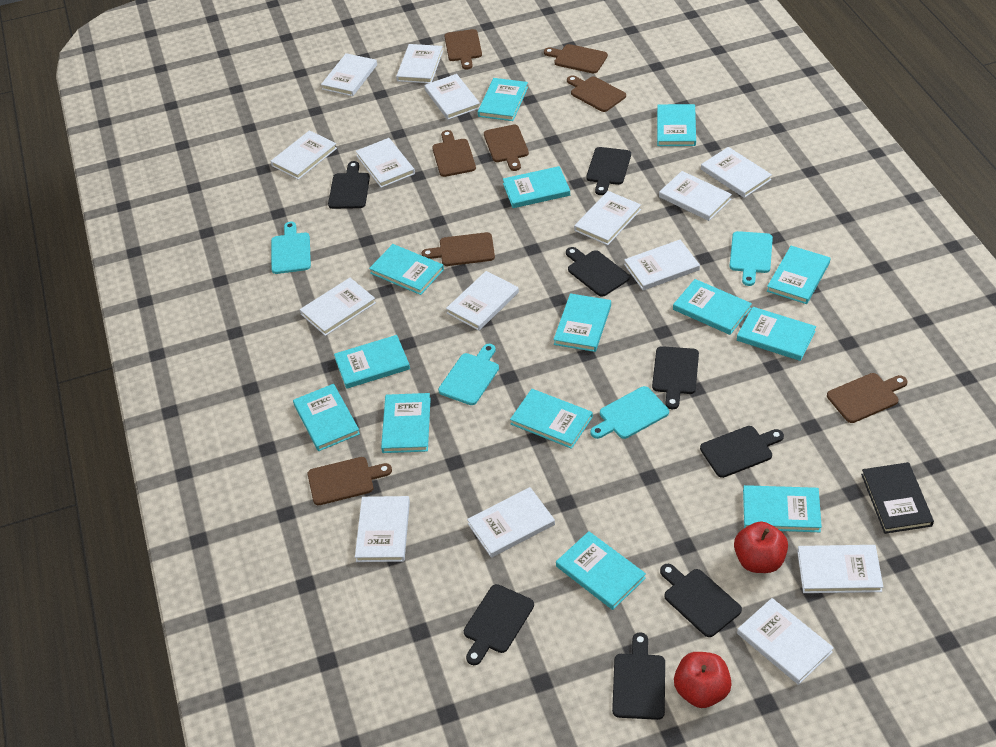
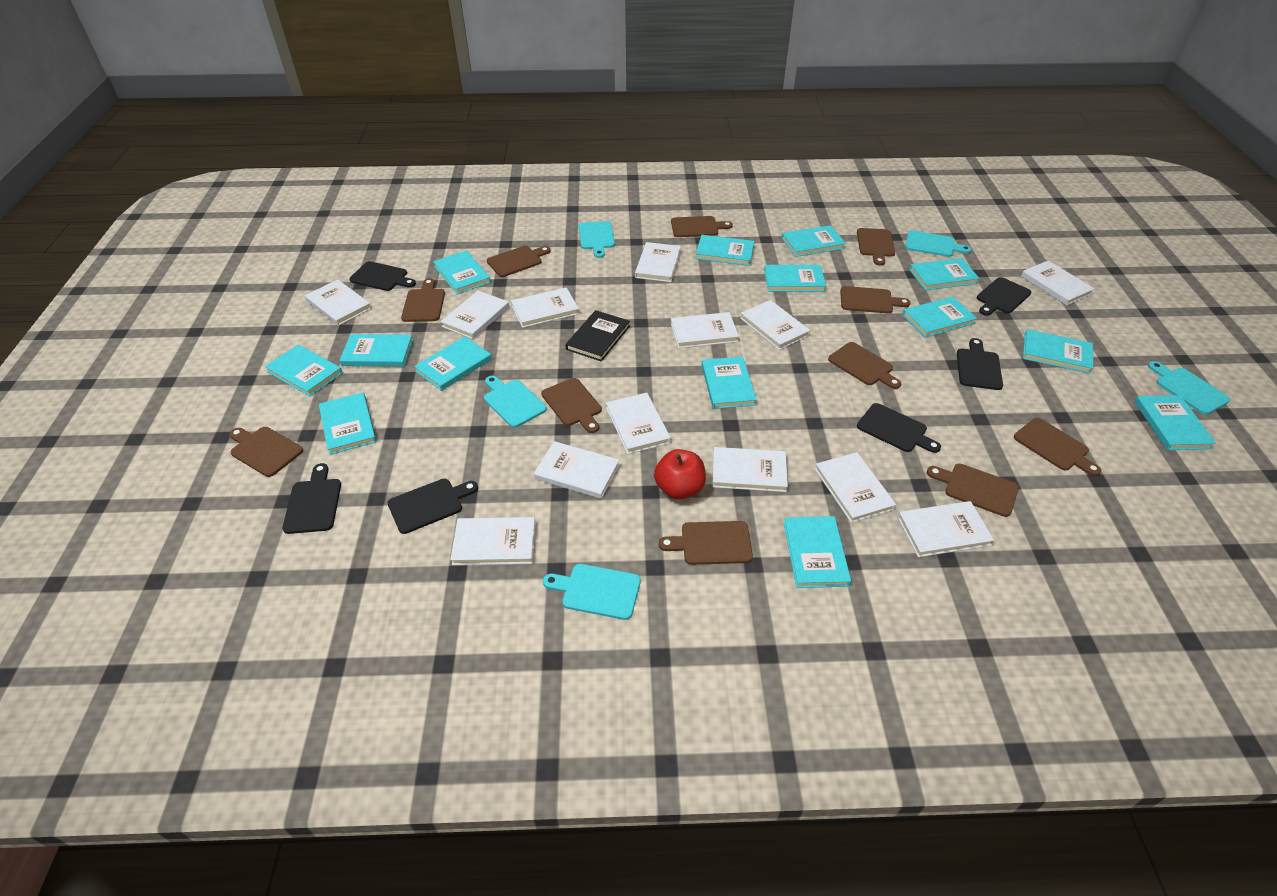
black cutting board: 8 -> 6
brown cutting board: 8 -> 11
red apple: 2 -> 1
turquoise cutting board: 4 -> 5
white book: 15 -> 13

